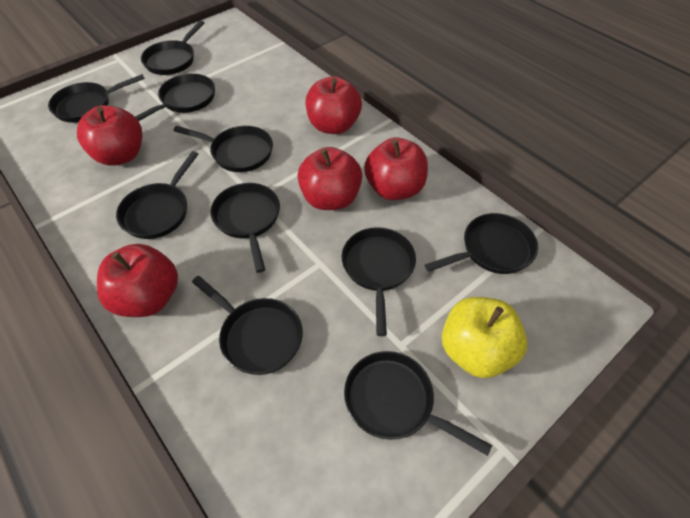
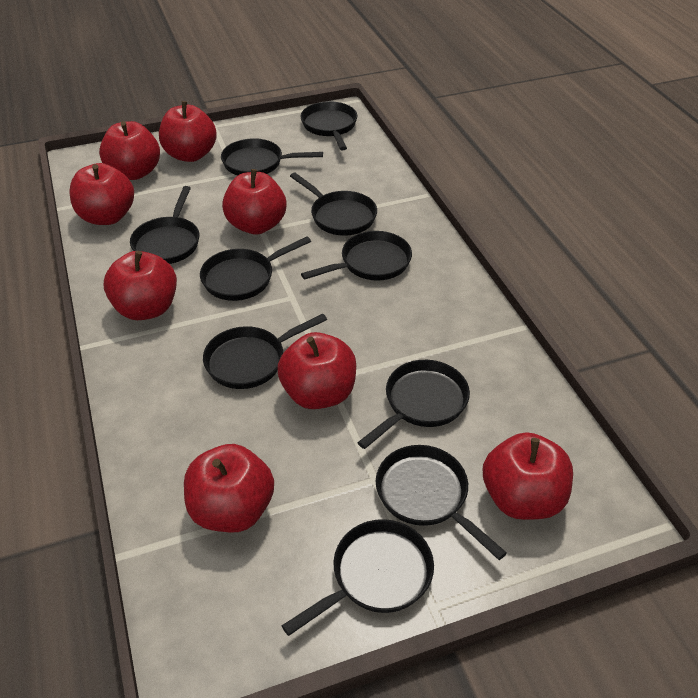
red apple: 5 -> 8
yellow apple: 1 -> 0

